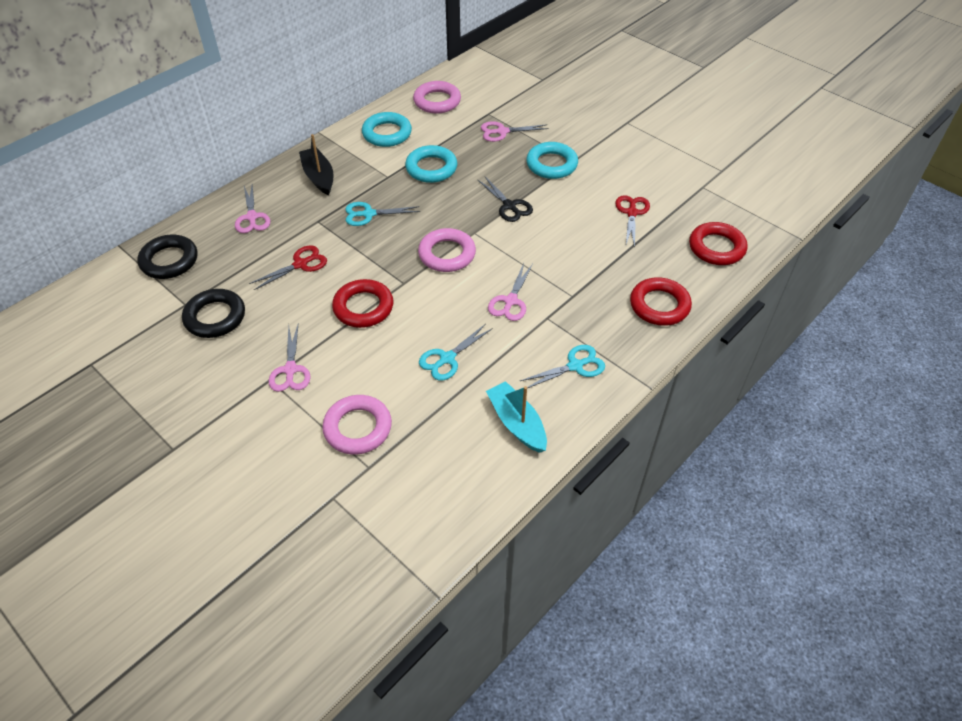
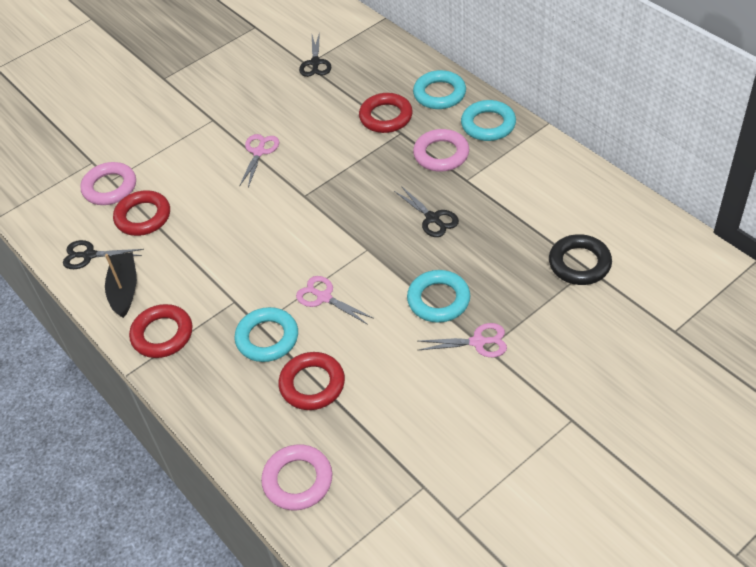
black ring: 2 -> 1
black scissors: 1 -> 3
pink scissors: 4 -> 3
red ring: 3 -> 4
red scissors: 2 -> 0
turquoise boat: 1 -> 0
turquoise ring: 3 -> 4
turquoise scissors: 3 -> 0

